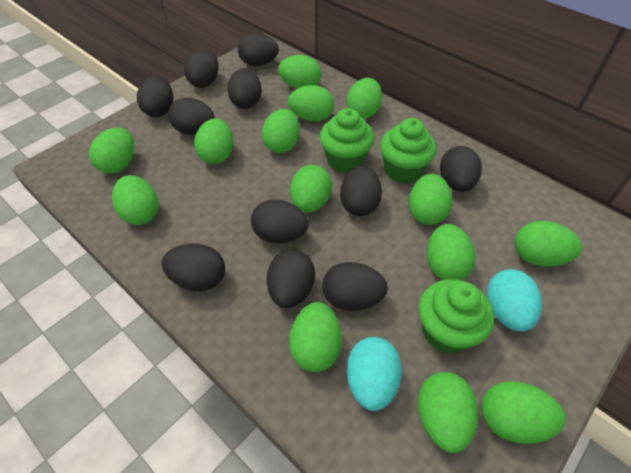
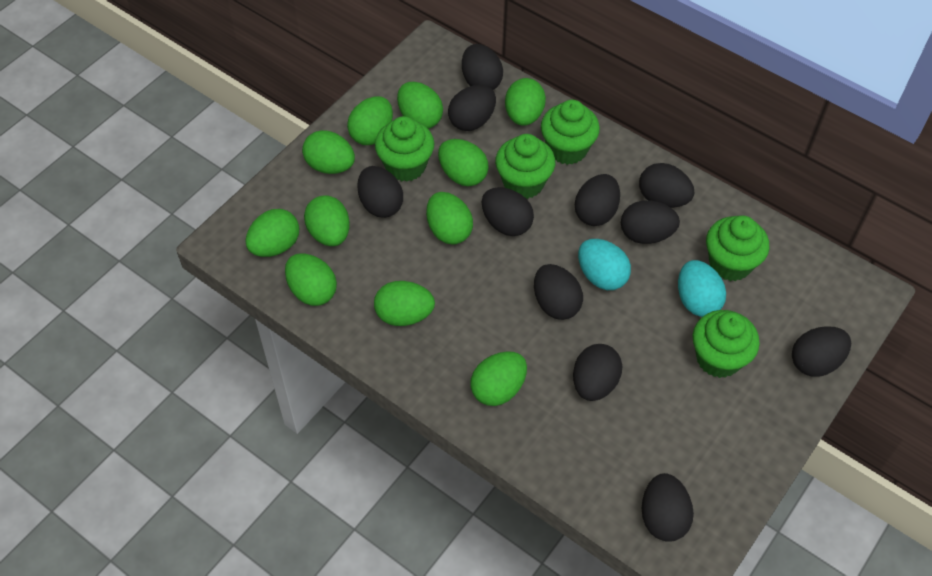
green cupcake: 3 -> 5
green egg: 14 -> 11

